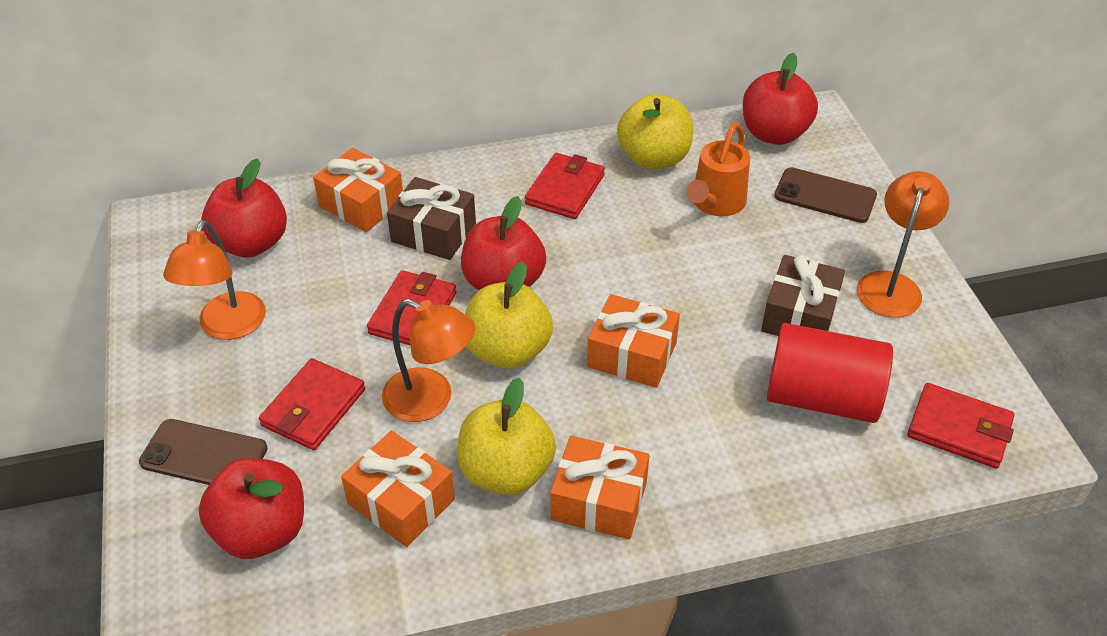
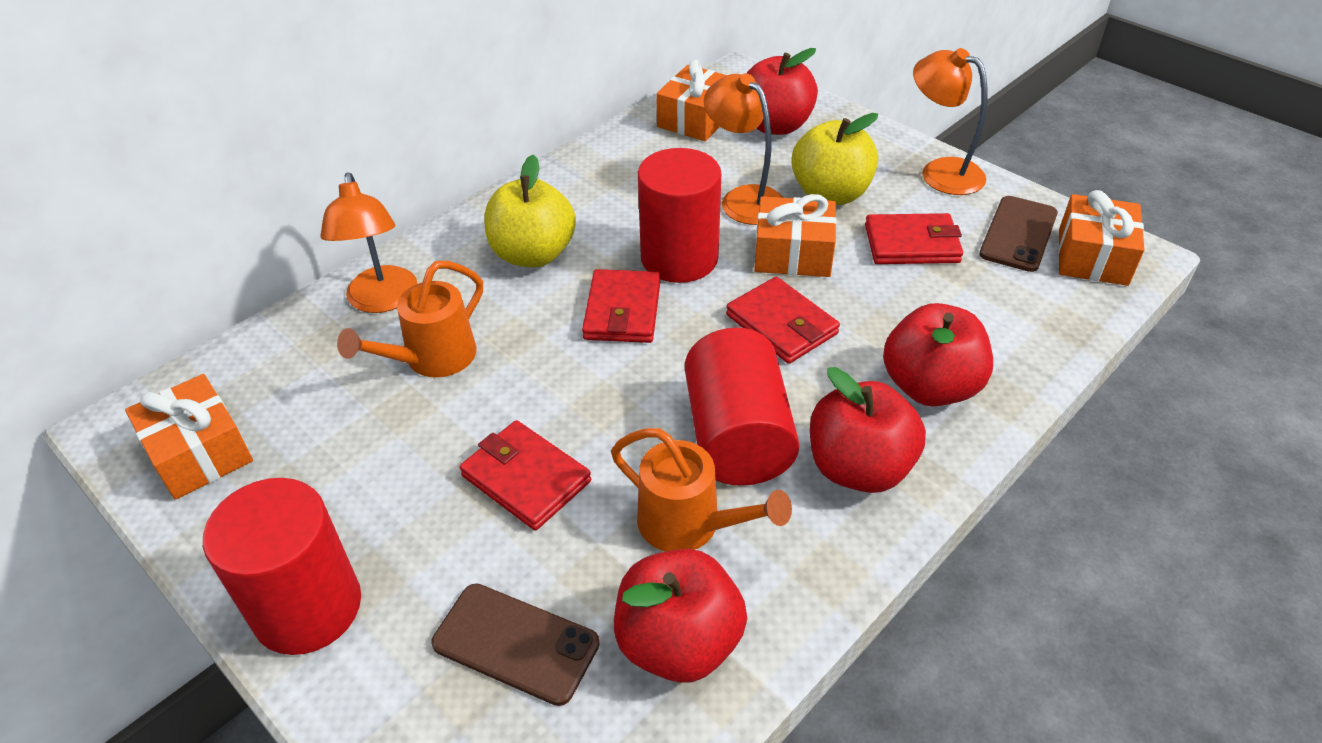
brown gift: 2 -> 0
orange watering can: 1 -> 2
red cylinder: 1 -> 3
yellow apple: 3 -> 2

